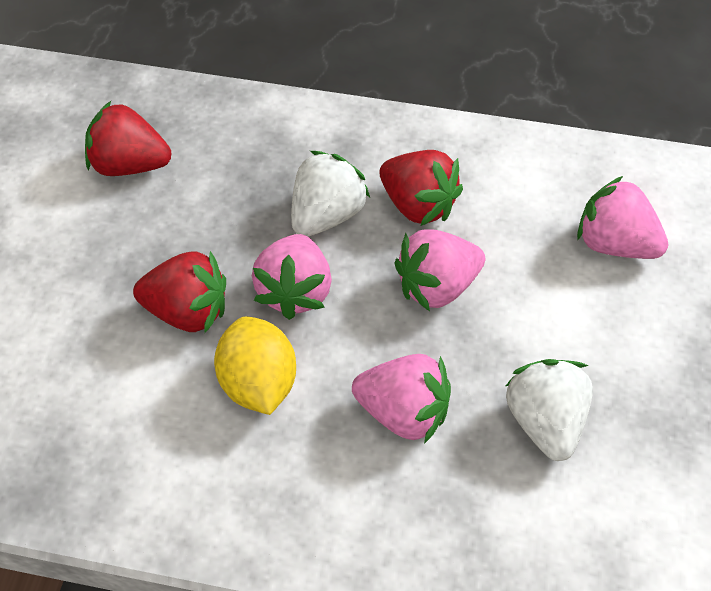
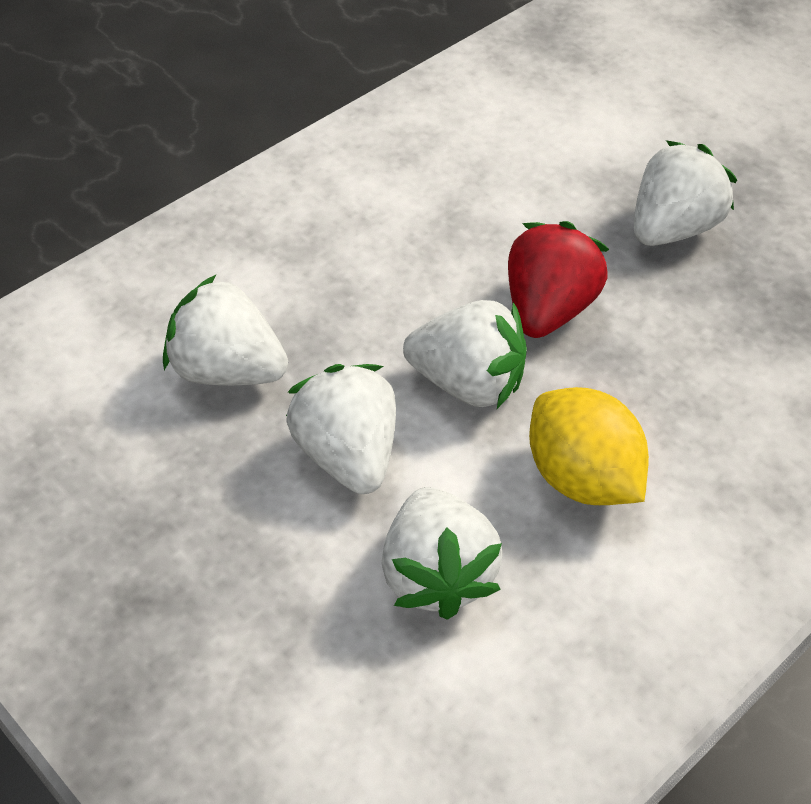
pink strawberry: 4 -> 0
red strawberry: 3 -> 1
white strawberry: 2 -> 5

